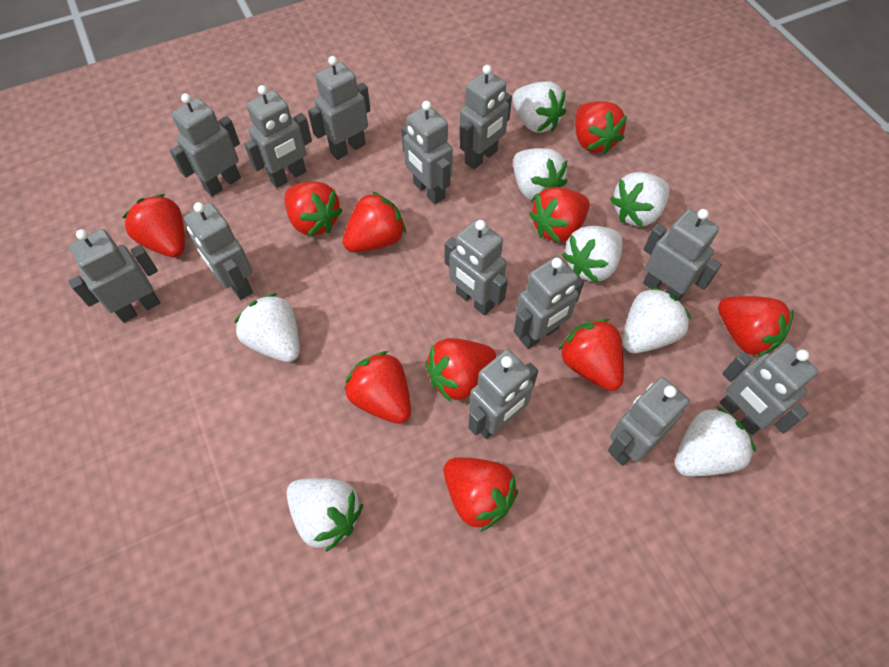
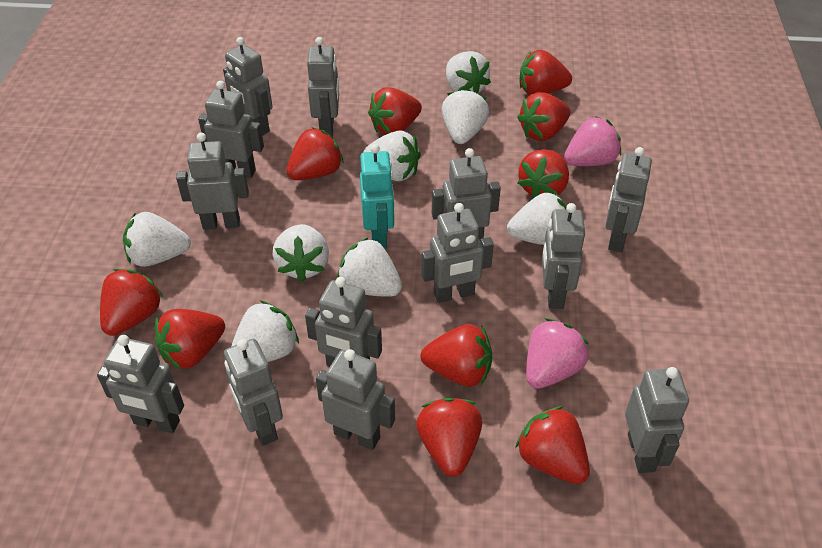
pink strawberry: 0 -> 2
turquoise robot: 0 -> 1

